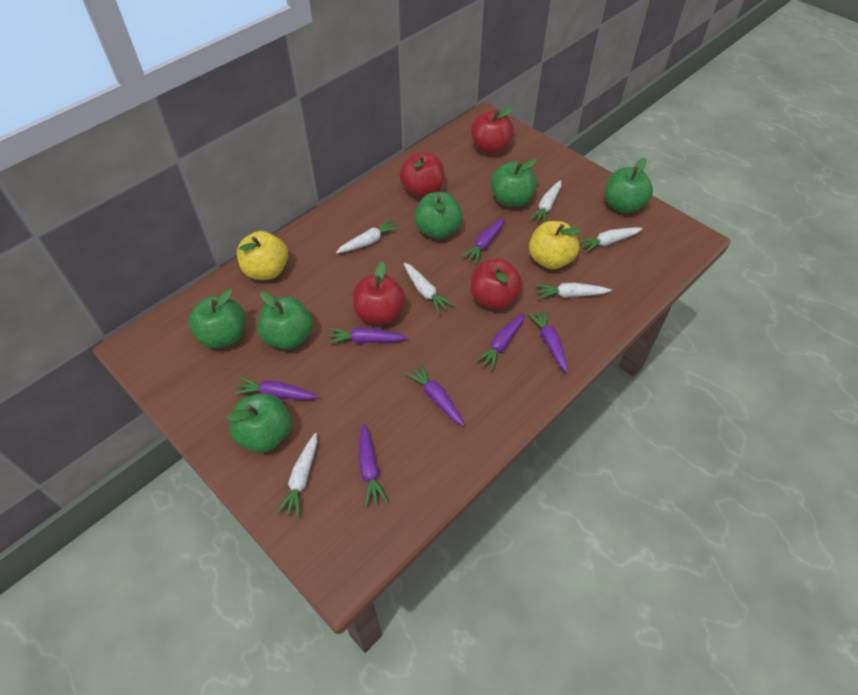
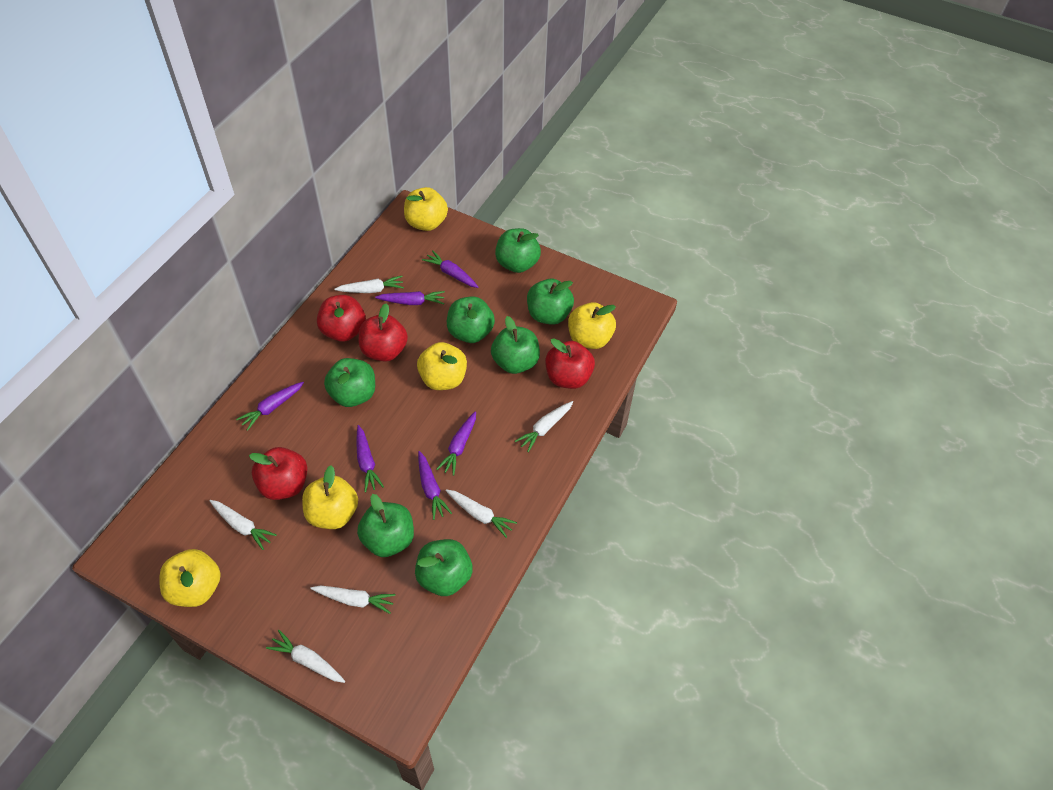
green apple: 6 -> 7
purple carrot: 7 -> 6
yellow apple: 2 -> 5

